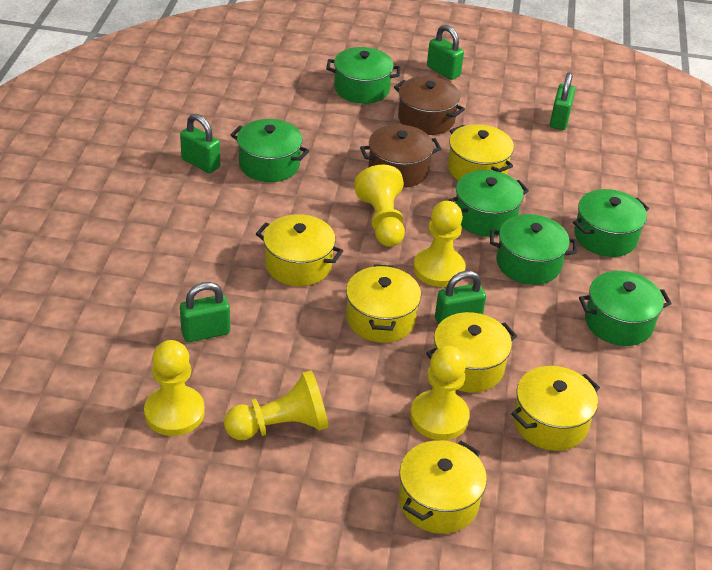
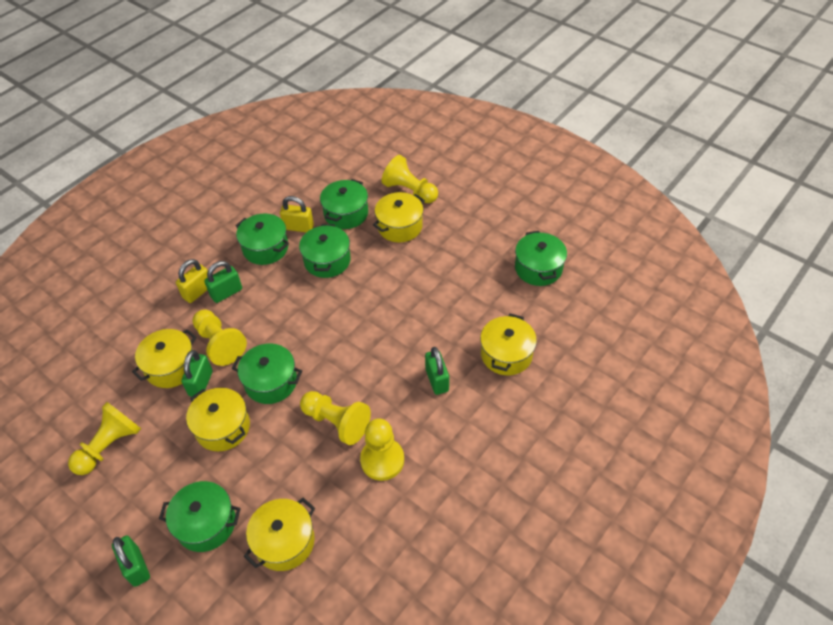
brown pot: 2 -> 0
green padlock: 5 -> 4
yellow padlock: 0 -> 2
yellow pot: 6 -> 5

